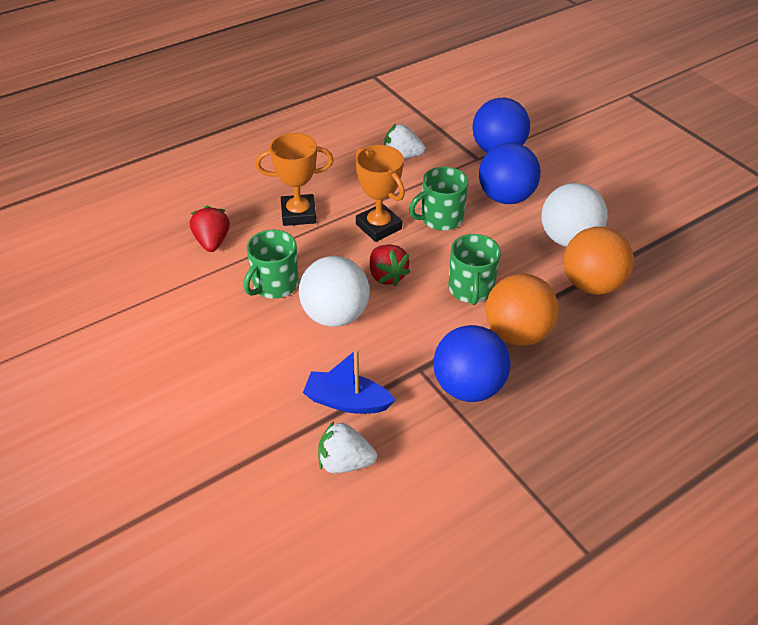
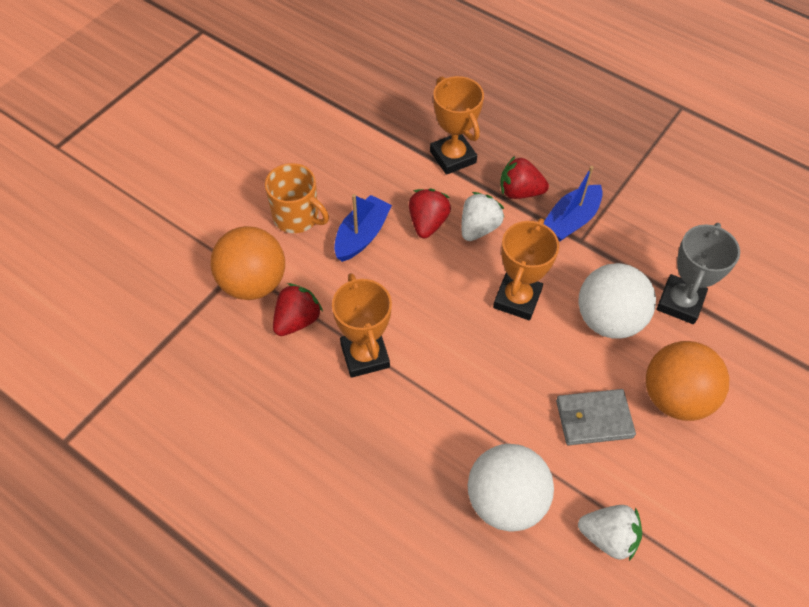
blue ball: 3 -> 0
blue boat: 1 -> 2
green mug: 3 -> 0
grey trophy: 0 -> 1
grey wallet: 0 -> 1
orange mug: 0 -> 1
orange trophy: 2 -> 3
red strawberry: 2 -> 3

